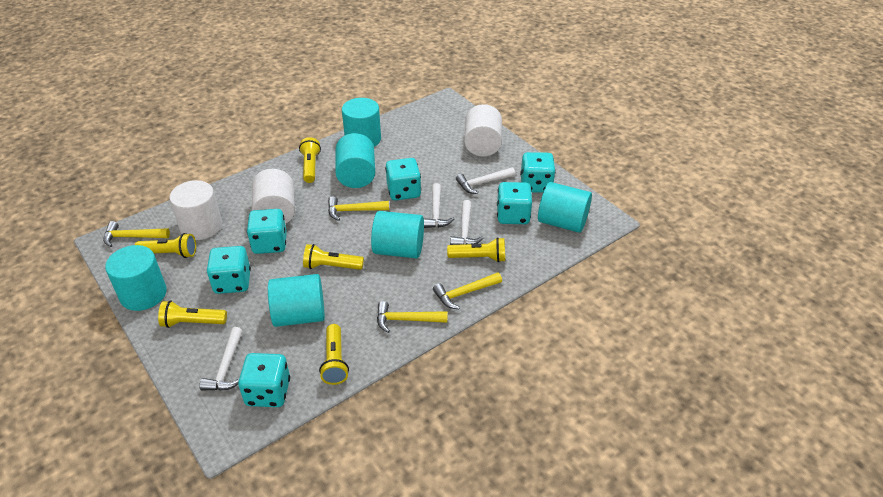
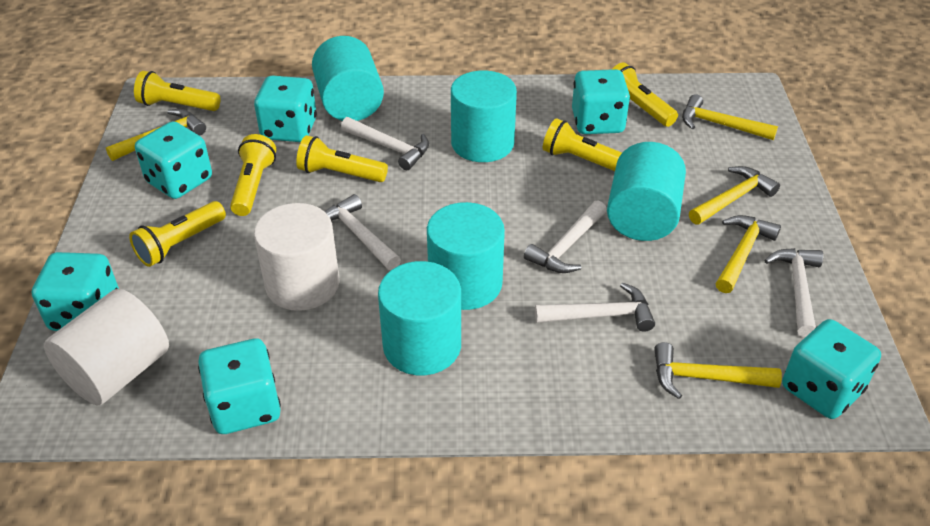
turquoise cylinder: 6 -> 5
white cylinder: 3 -> 2
white hammer: 4 -> 5
yellow hammer: 4 -> 5

